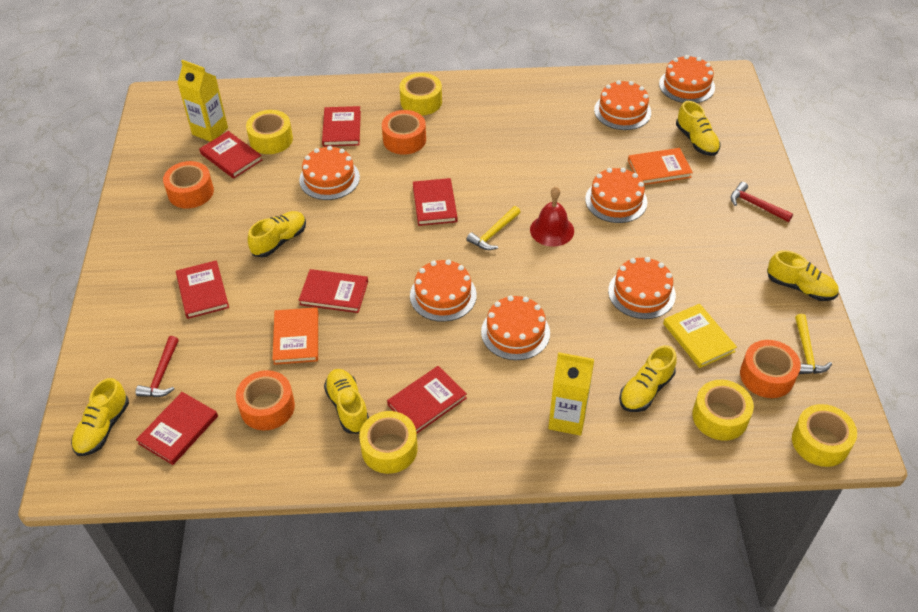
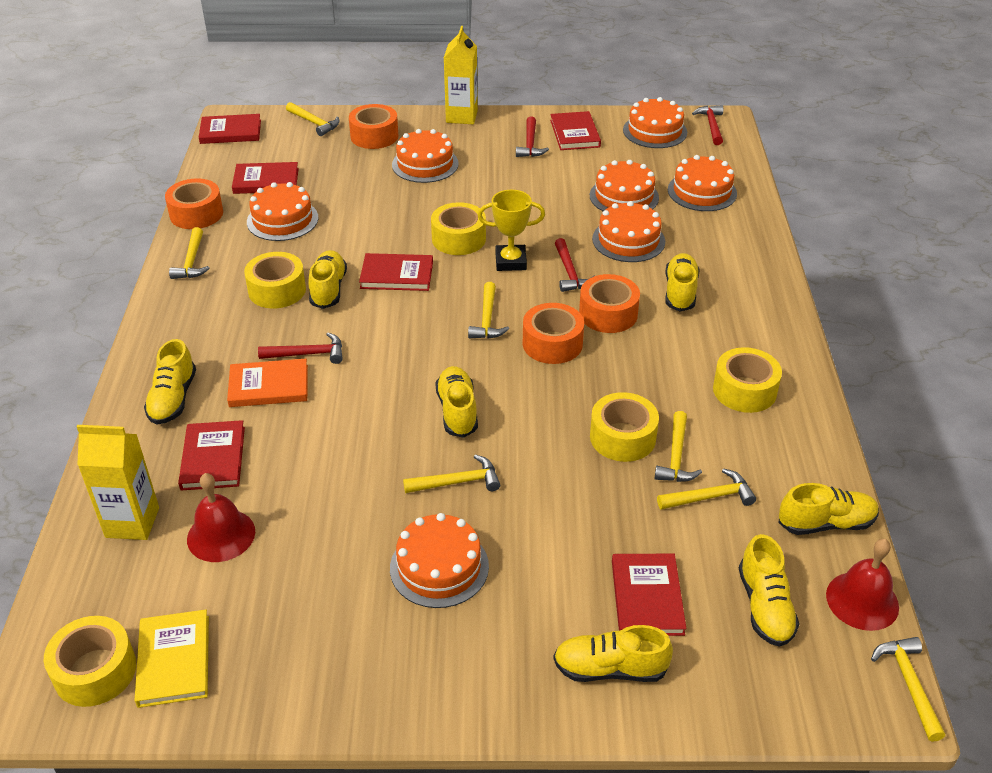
orange book: 2 -> 1
red bell: 1 -> 2
red book: 7 -> 6
red hammer: 2 -> 4
yellow hammer: 2 -> 7
yellow shoe: 6 -> 7
yellow trophy: 0 -> 1

